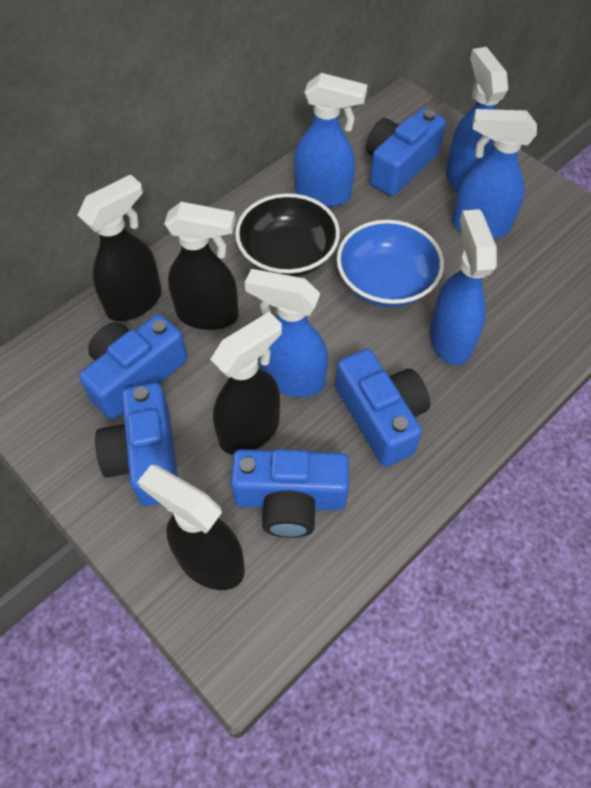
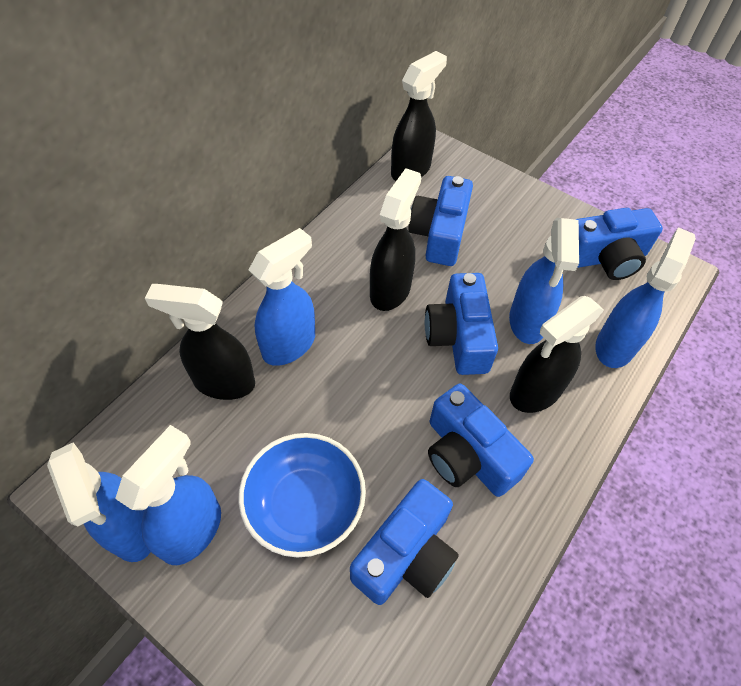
black bowl: 1 -> 0

